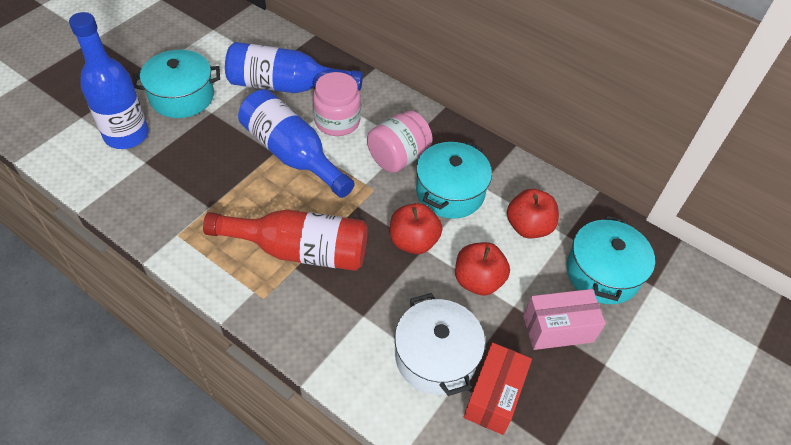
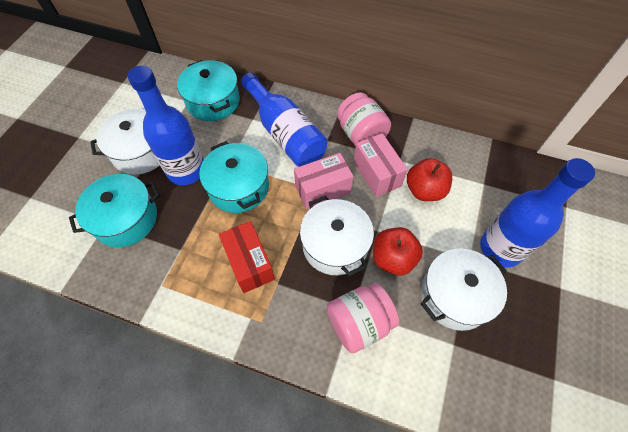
pink box: 1 -> 2
red apple: 3 -> 2
red bottle: 1 -> 0
white pot: 1 -> 3

